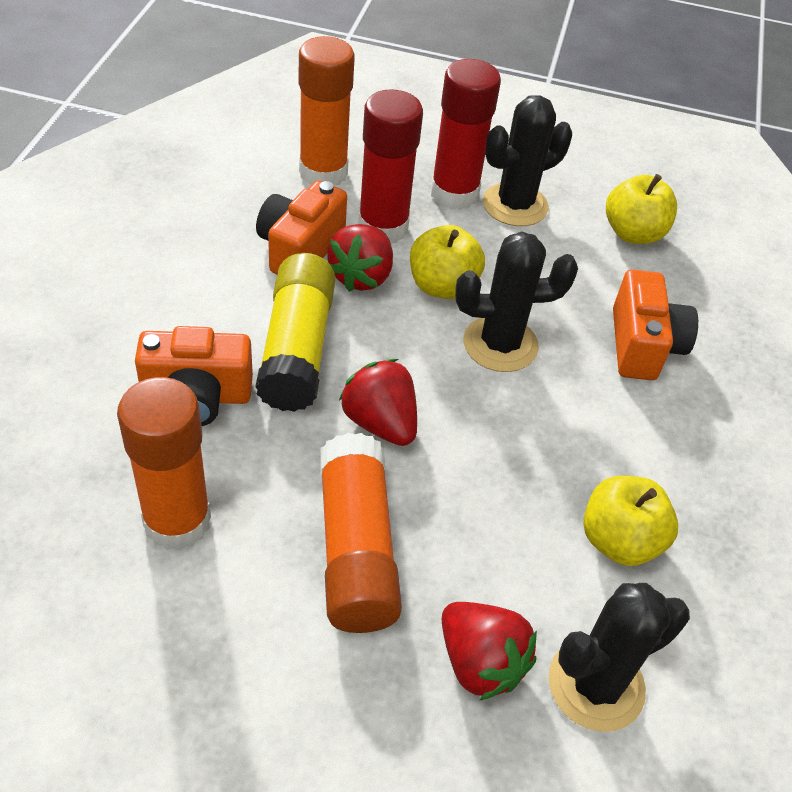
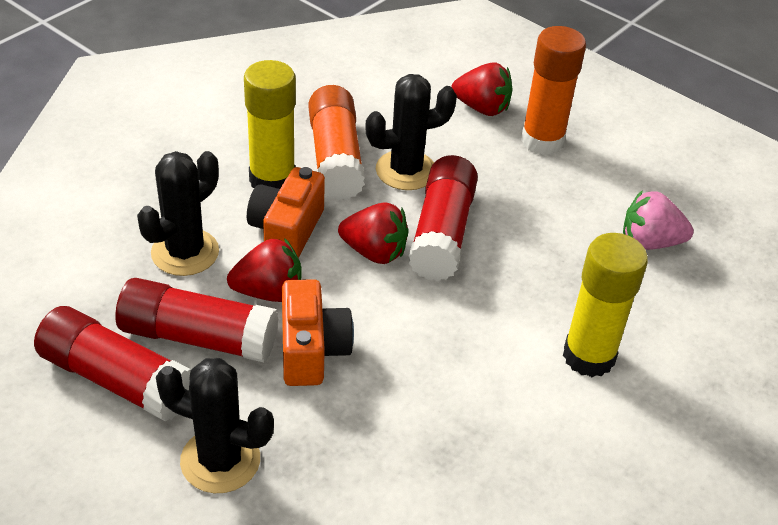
orange camera: 3 -> 2
orange glue stick: 3 -> 2
pink strawberry: 0 -> 1
red glue stick: 2 -> 3
yellow apple: 3 -> 0
yellow glue stick: 1 -> 2

